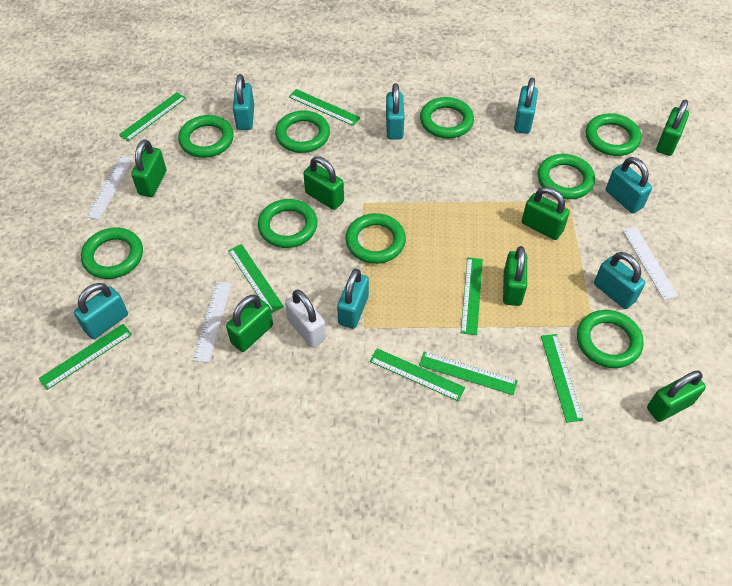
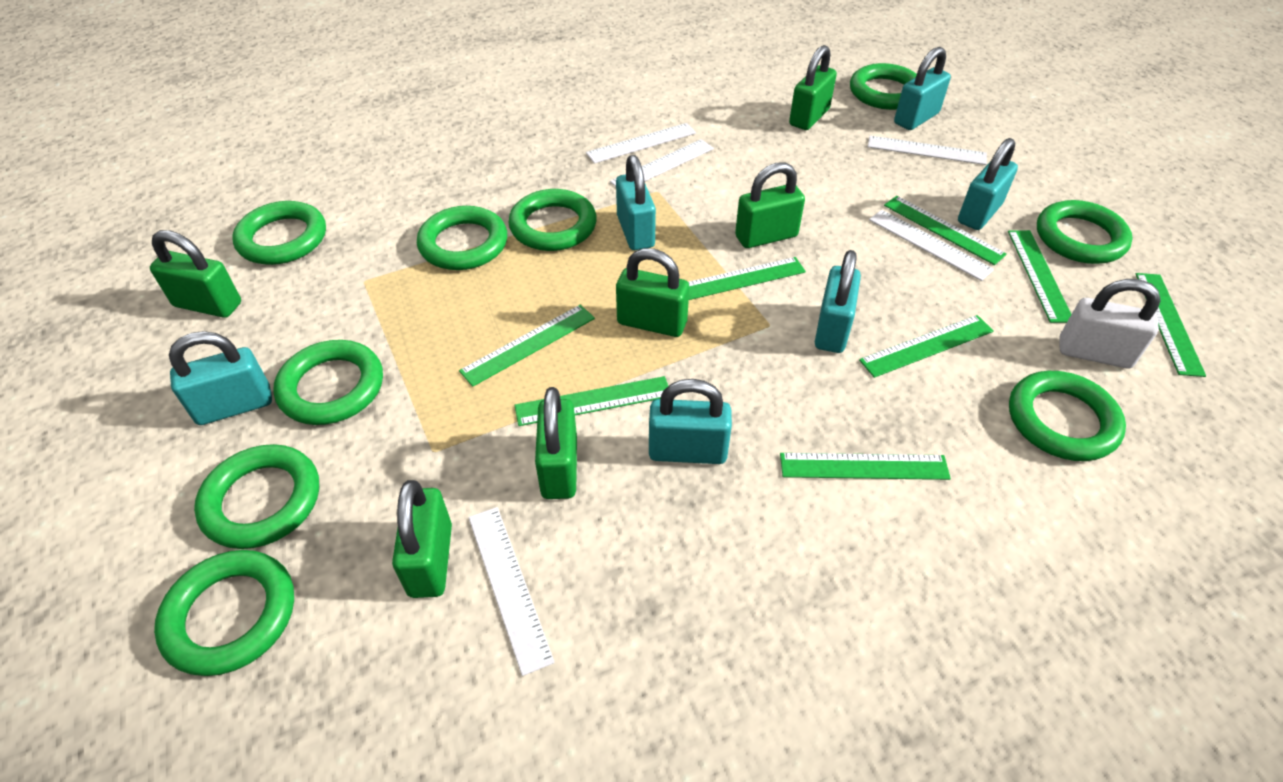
green padlock: 7 -> 6
turquoise padlock: 7 -> 6
white ruler: 3 -> 5

